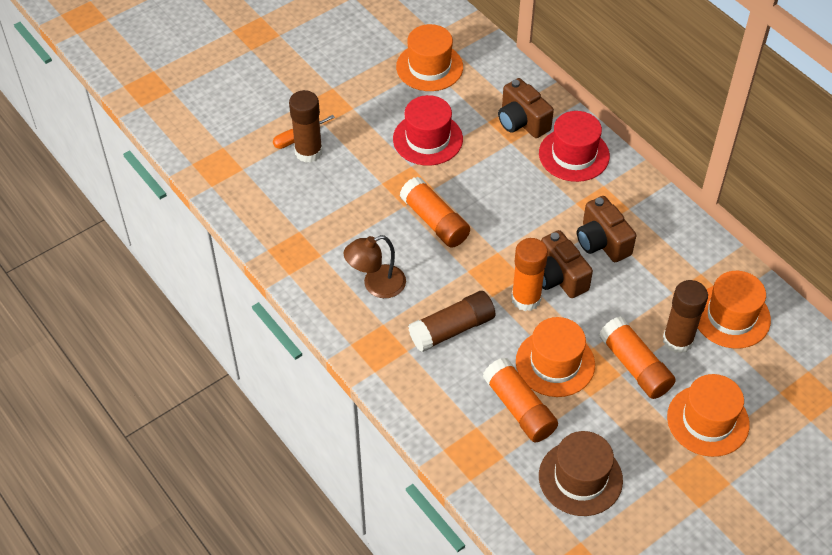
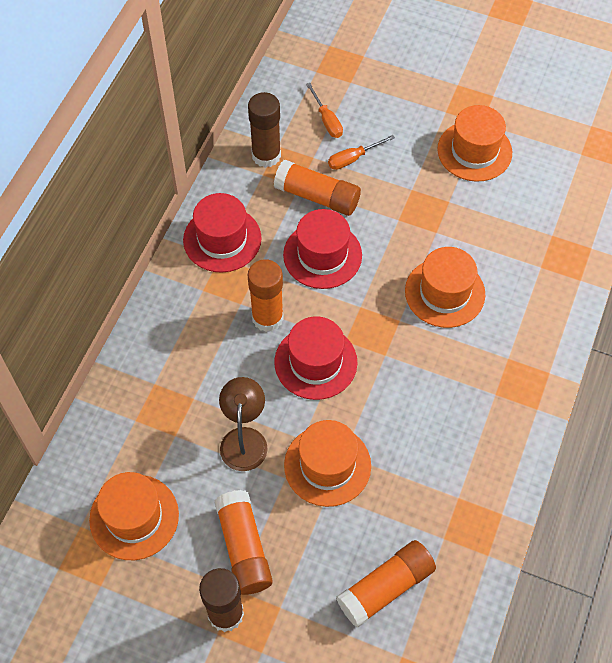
brown camera: 3 -> 0
brown glue stick: 3 -> 2
brown hat: 1 -> 0
orange screwdriver: 1 -> 2
red hat: 2 -> 3

